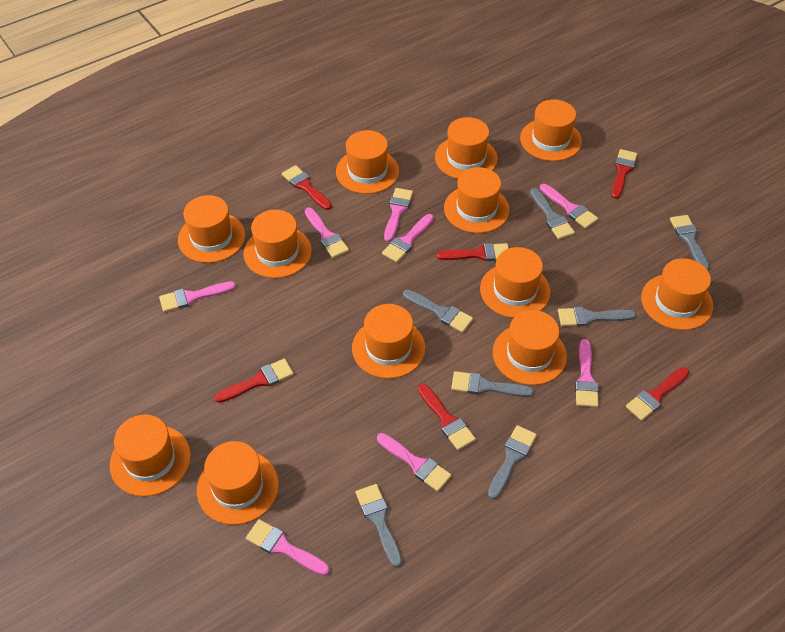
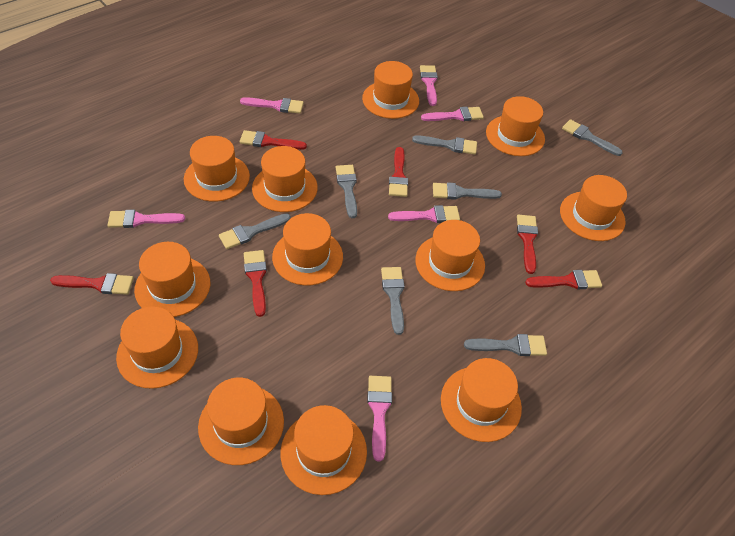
pink brush: 8 -> 6

